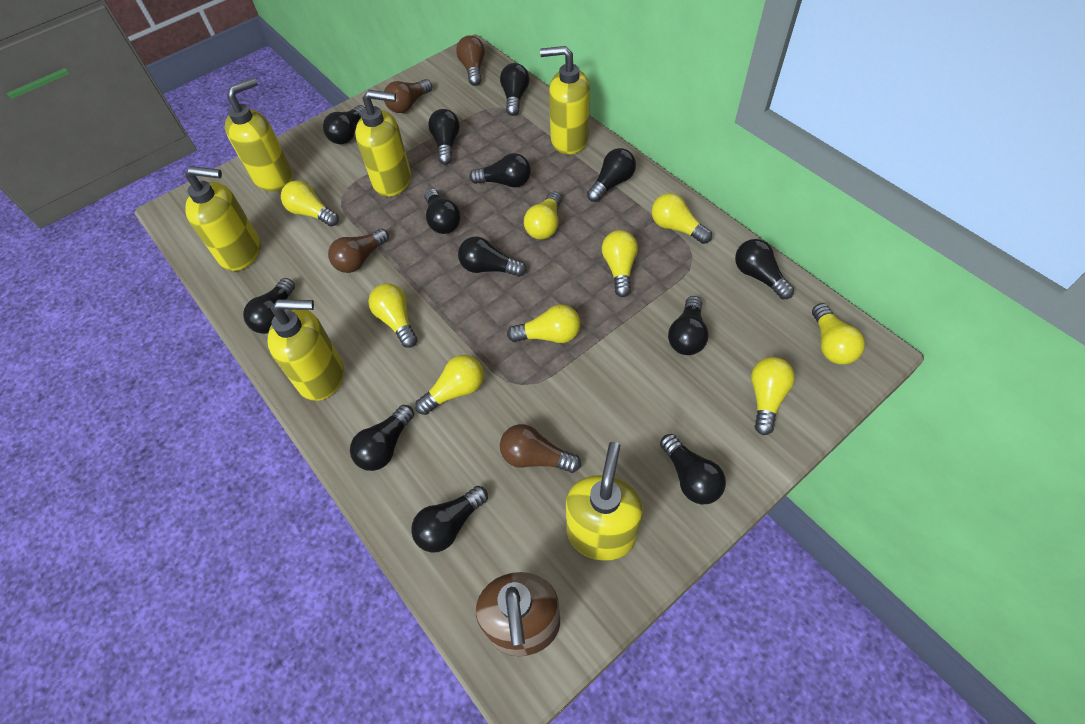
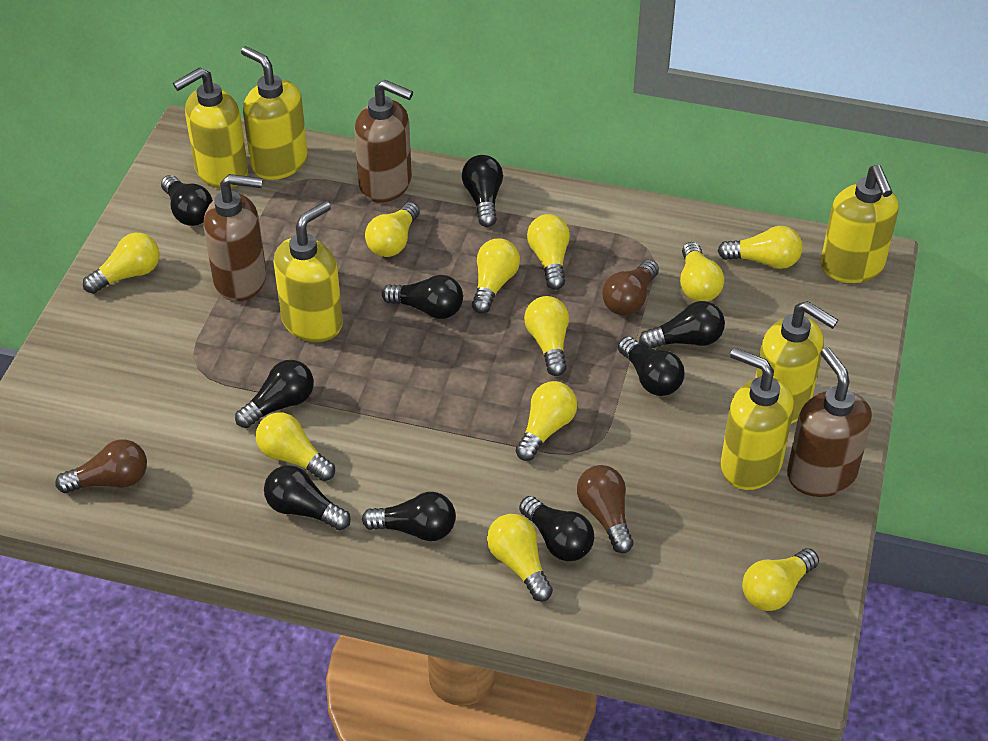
black light bulb: 13 -> 9
brown light bulb: 4 -> 3
brown soap dispenser: 1 -> 3
yellow light bulb: 9 -> 11

